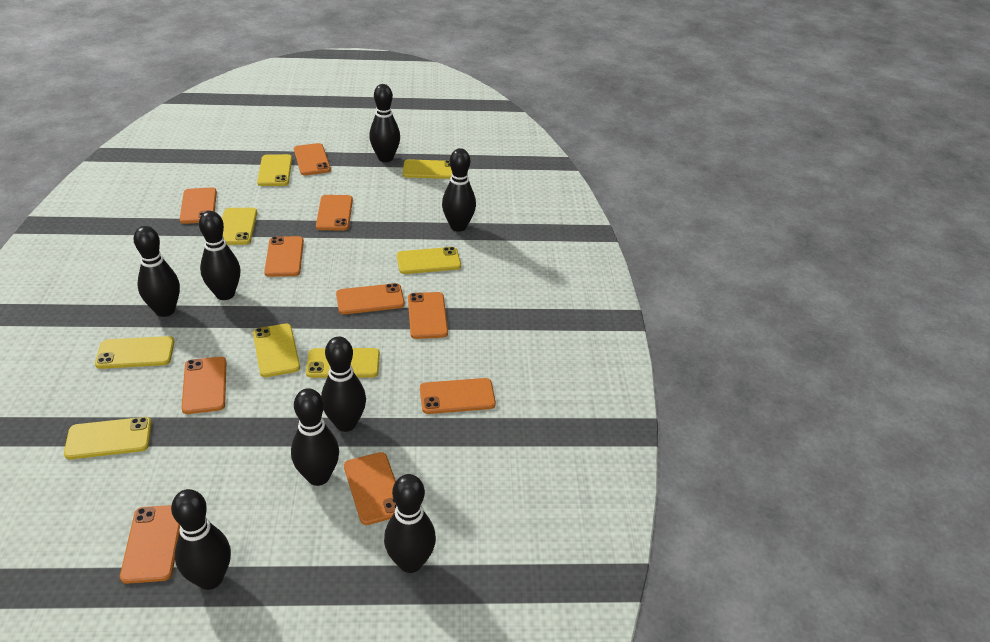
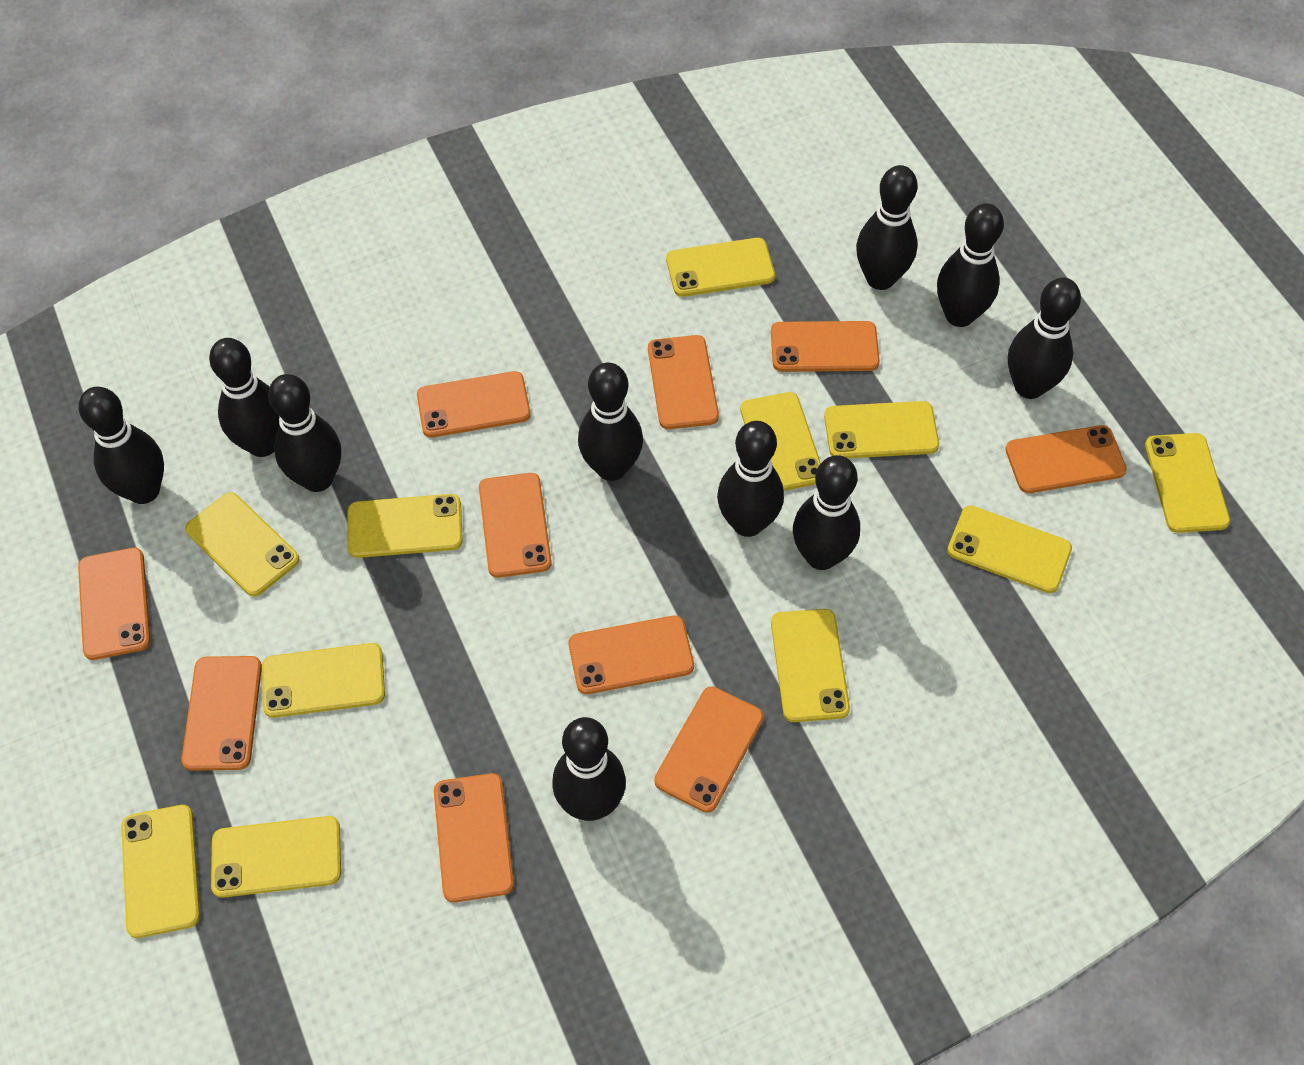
black bowling pin: 8 -> 10
yellow phone: 8 -> 11

